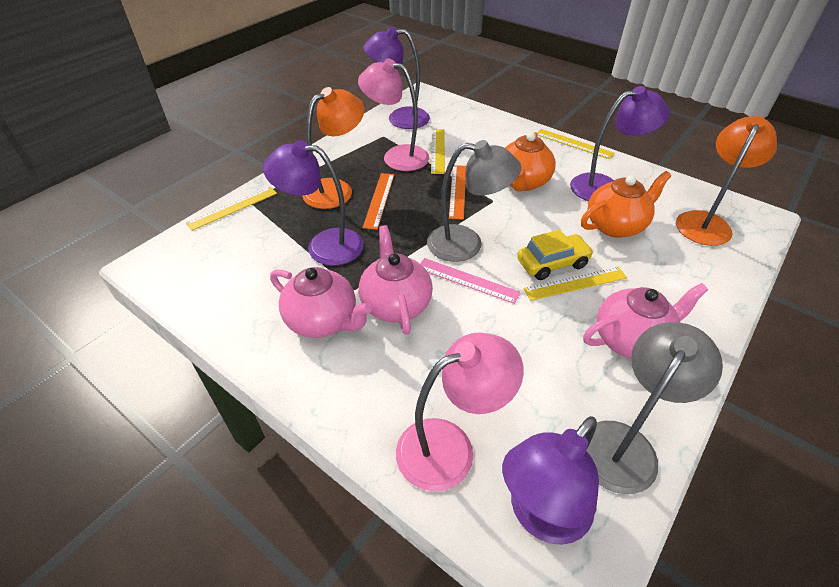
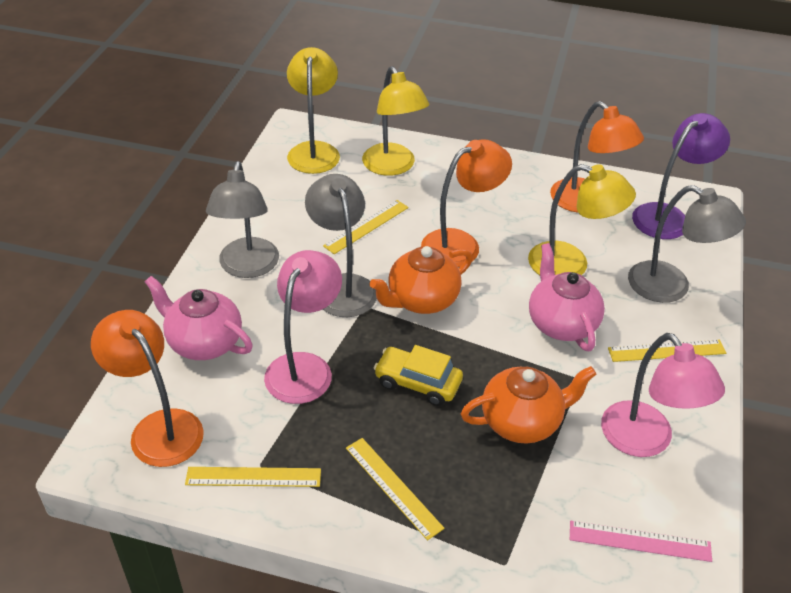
grey lamp: 2 -> 3
orange lamp: 2 -> 3
orange ruler: 2 -> 0
pink teapot: 3 -> 2
purple lamp: 4 -> 1
yellow lamp: 0 -> 3

